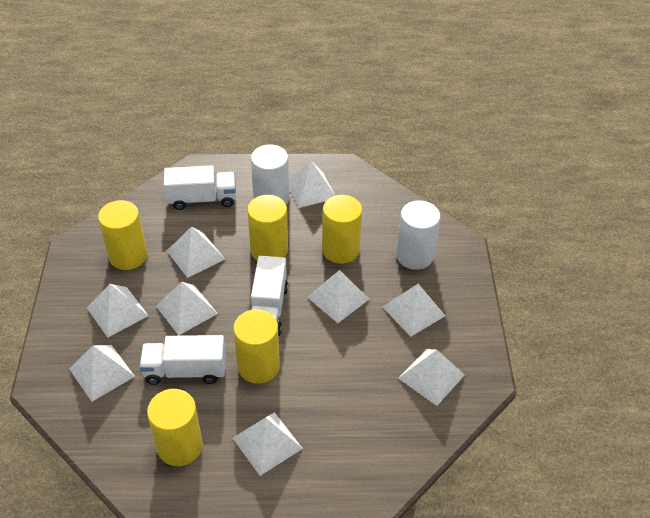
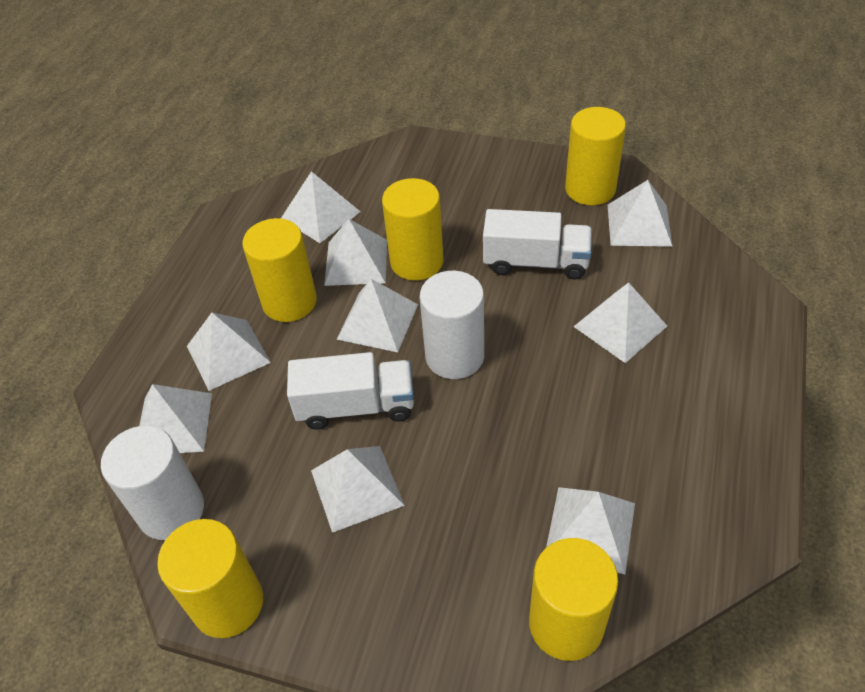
white truck: 3 -> 2

